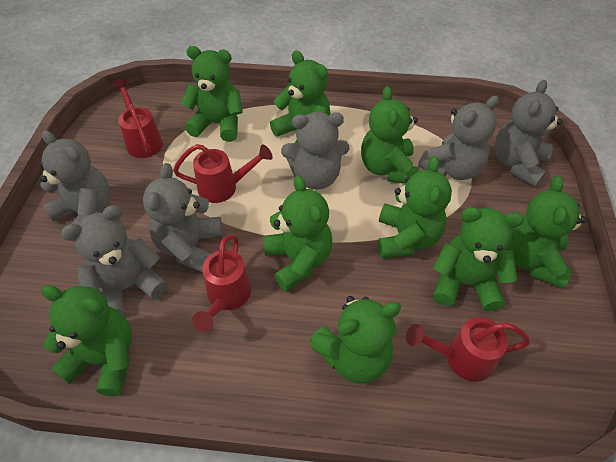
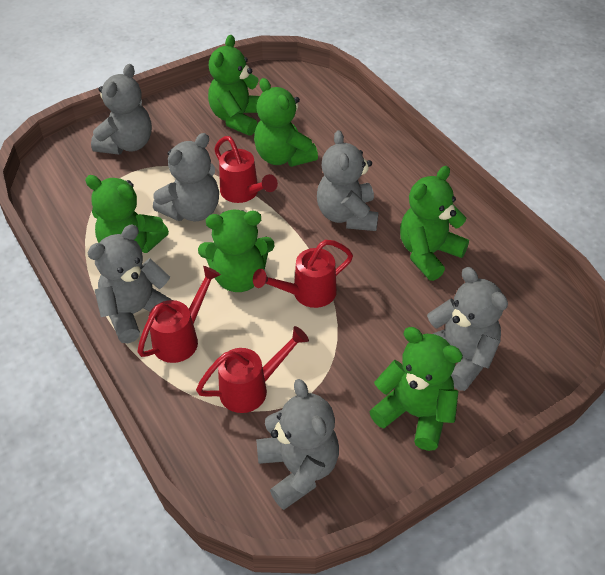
green teddy bear: 9 -> 6

